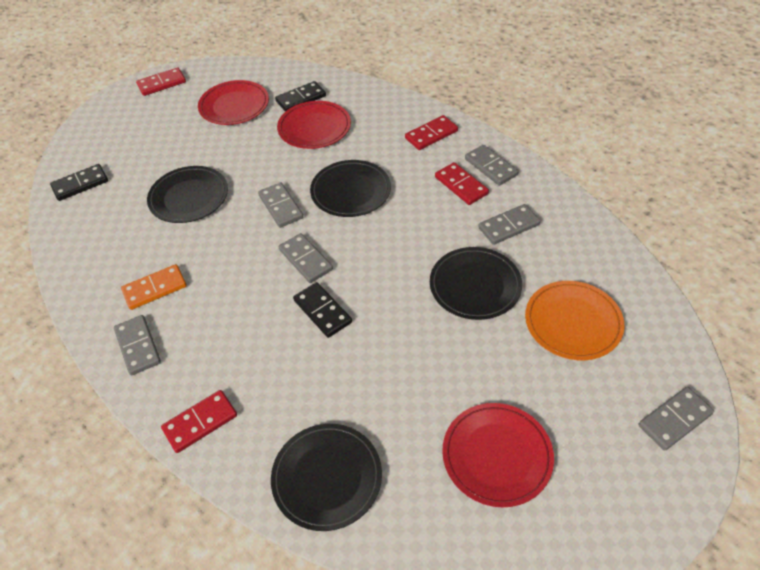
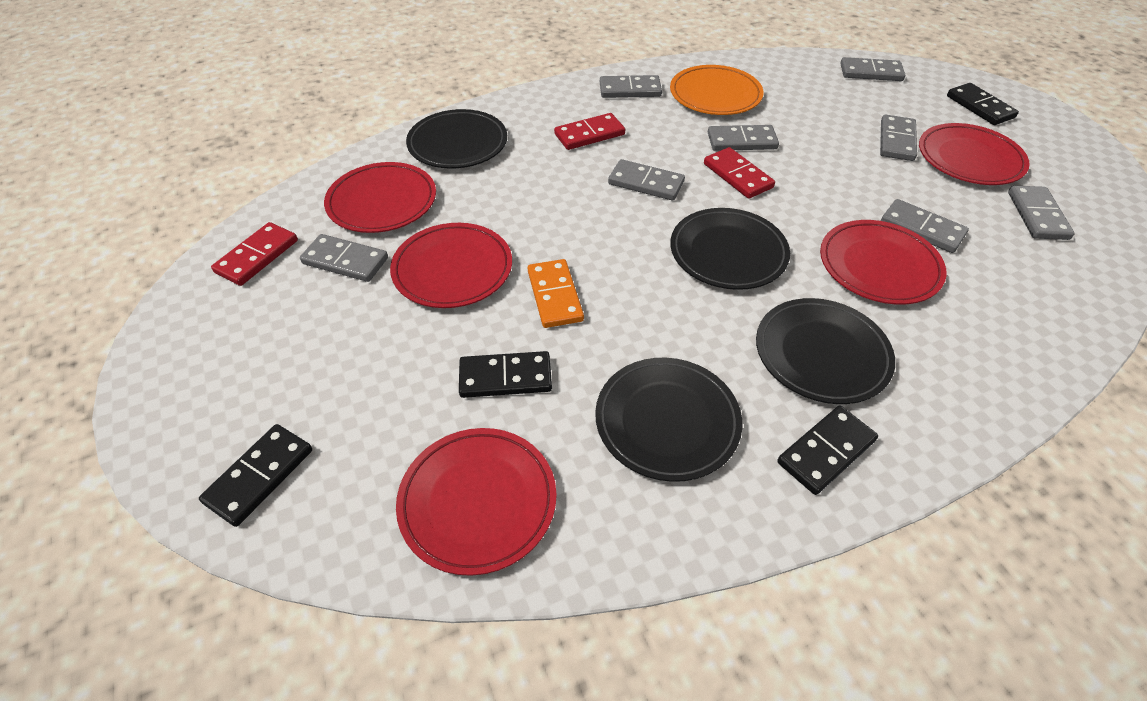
black domino: 3 -> 4
grey domino: 6 -> 8
red domino: 4 -> 3
red plate: 3 -> 5

